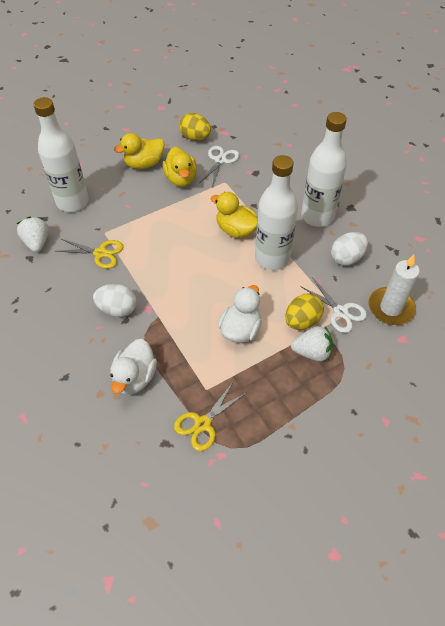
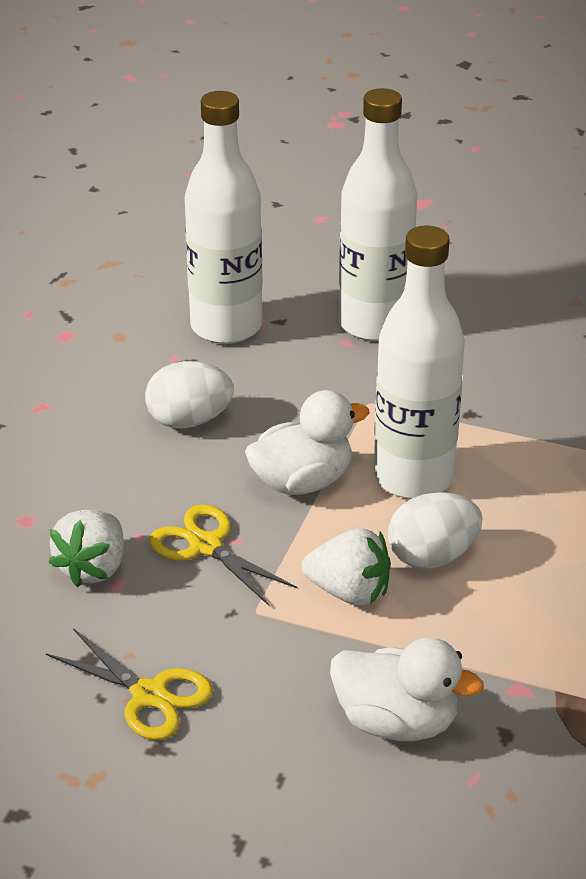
white candle: 1 -> 0
white scissors: 2 -> 0
yellow duck: 3 -> 0
yellow egg: 2 -> 0

